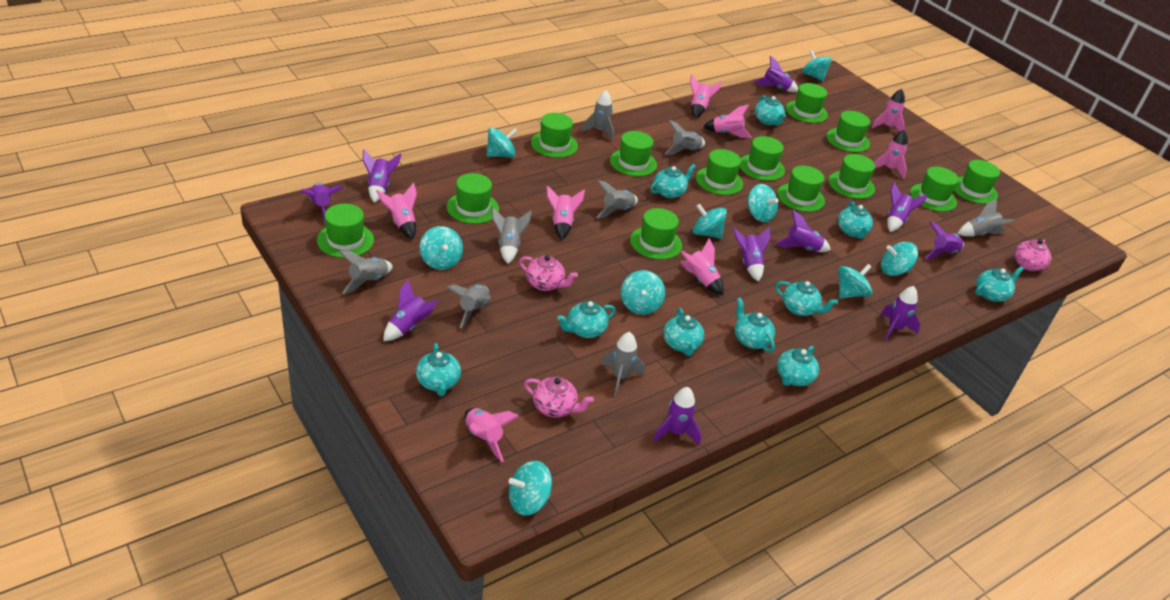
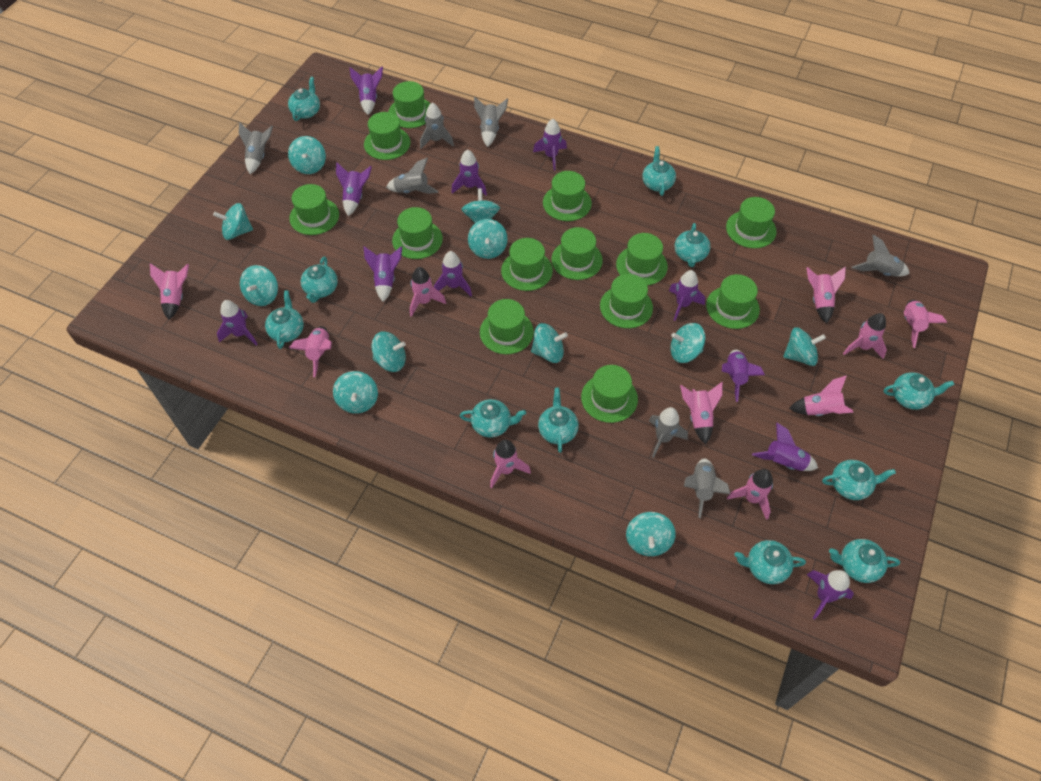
grey rocket: 8 -> 7
pink rocket: 8 -> 10
pink teapot: 3 -> 0
purple rocket: 10 -> 11
turquoise spinning top: 9 -> 11
turquoise teapot: 10 -> 11

